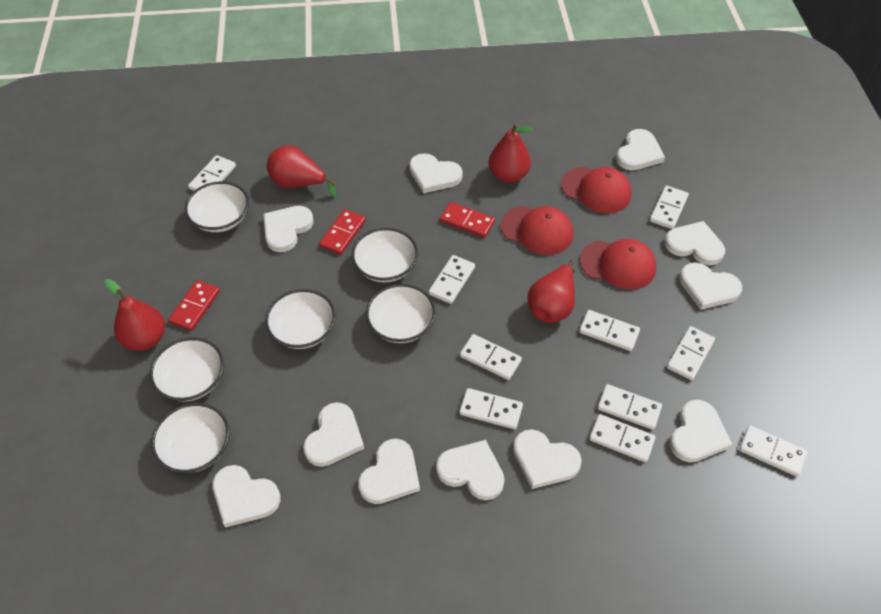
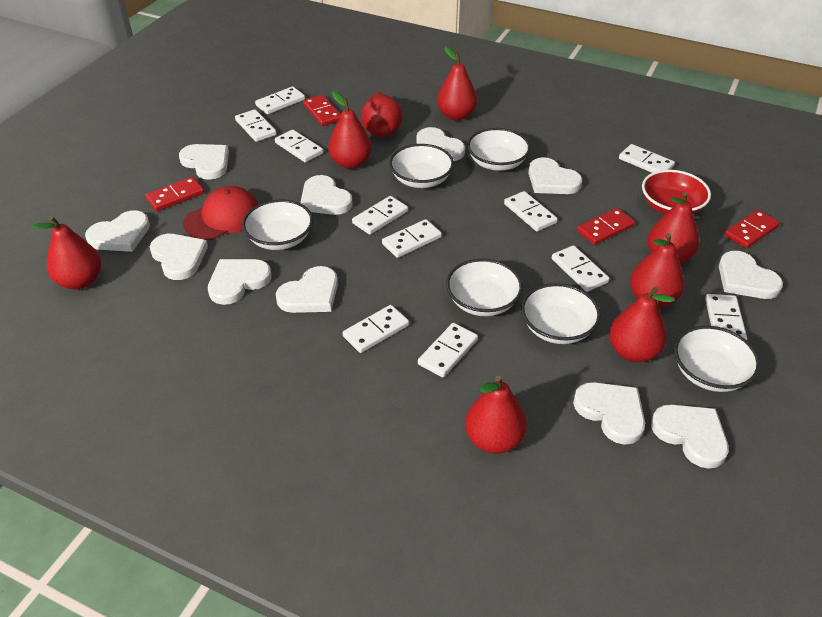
red bowl: 0 -> 1
red cap: 3 -> 1
red domino: 3 -> 4
red pear: 4 -> 8
white domino: 10 -> 11

